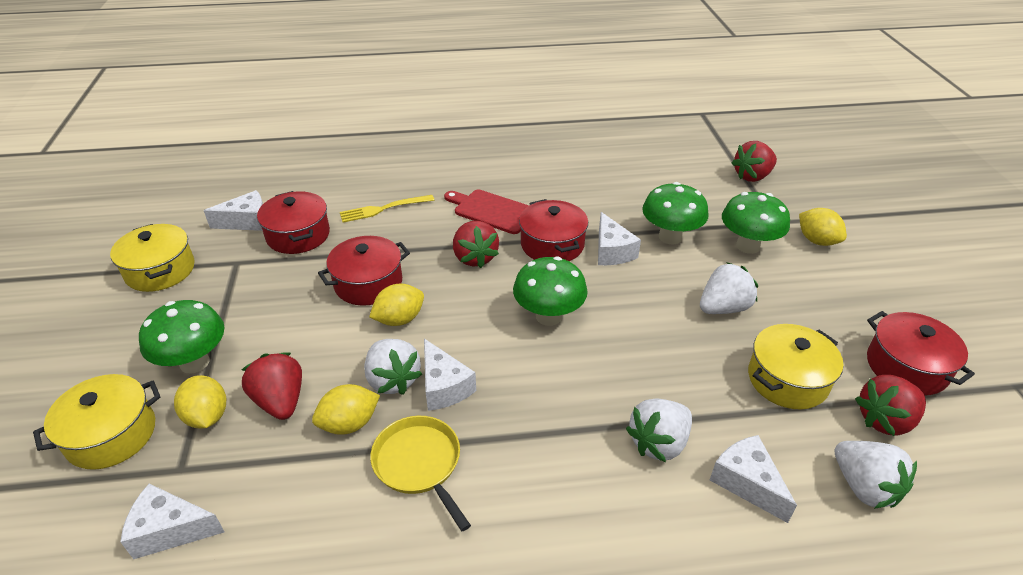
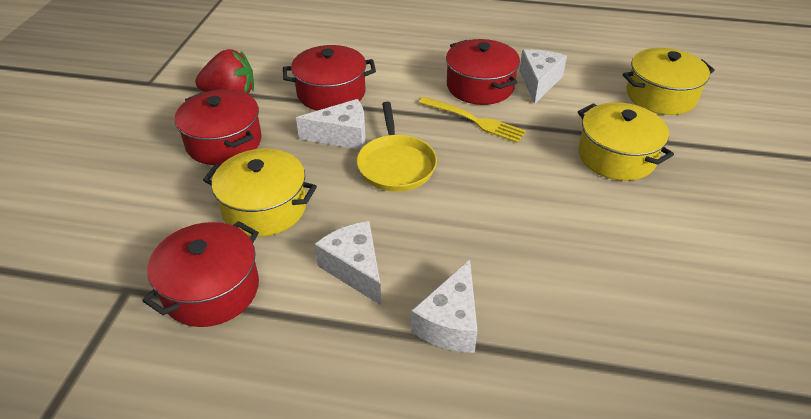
green mushroom: 4 -> 0
red cutting board: 1 -> 0
red strawberry: 4 -> 1
white cheese: 5 -> 4
white strawberry: 4 -> 0
yellow lemon: 4 -> 0

